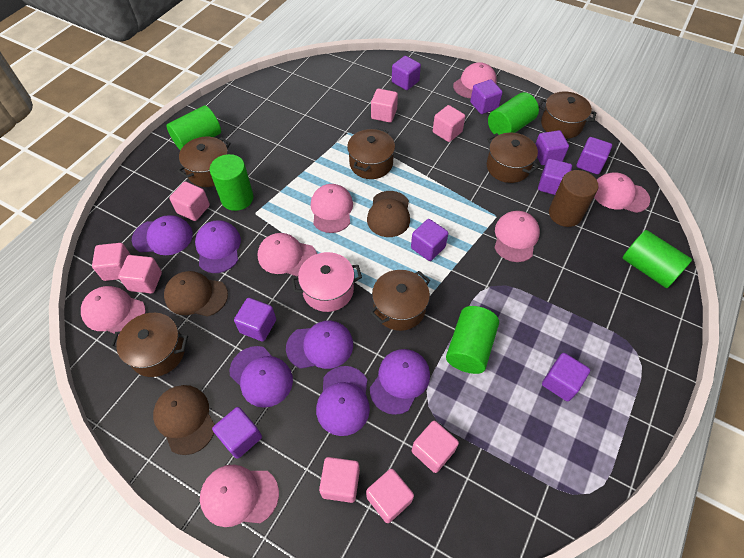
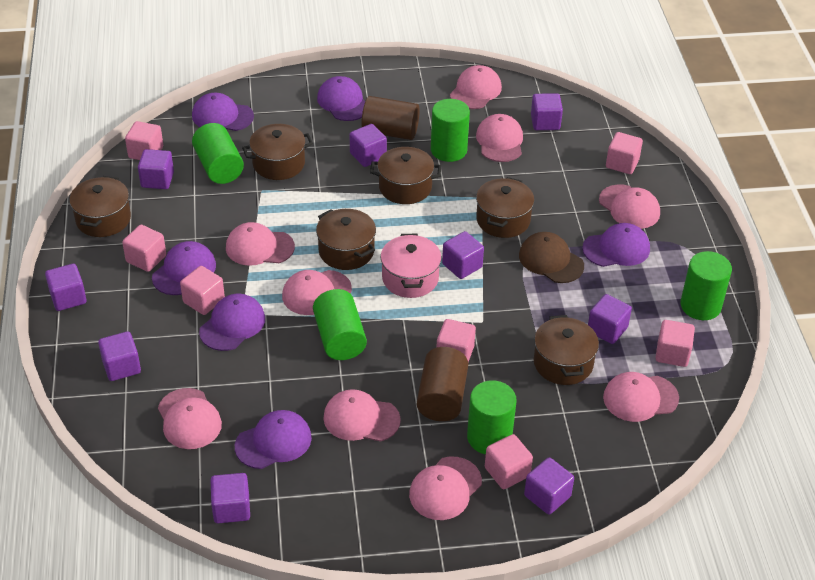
brown cap: 3 -> 1
brown cylinder: 1 -> 2
pink cap: 7 -> 9
pink cube: 8 -> 7

